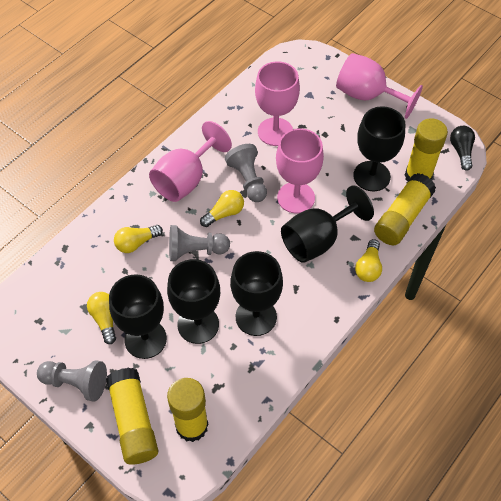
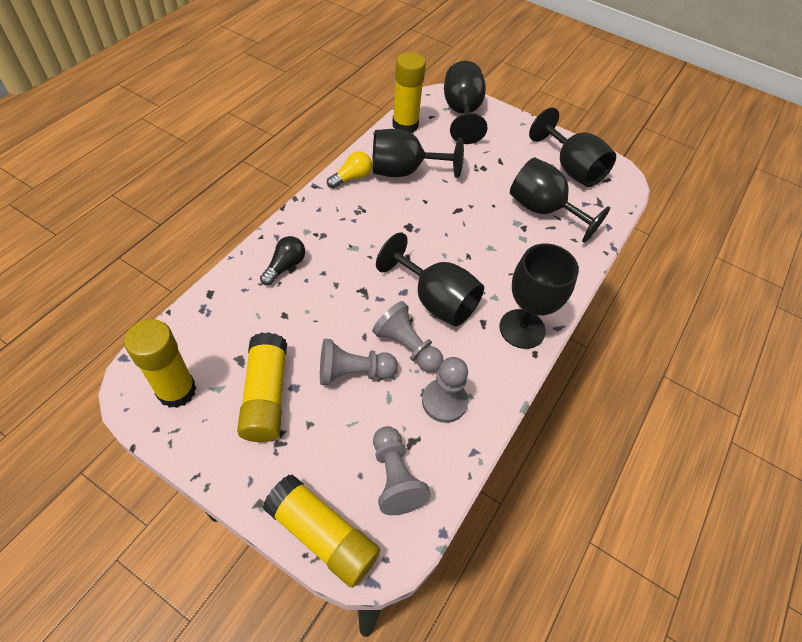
black goblet: 5 -> 6
grey pawn: 3 -> 4
pink goblet: 4 -> 0
yellow light bulb: 4 -> 1

